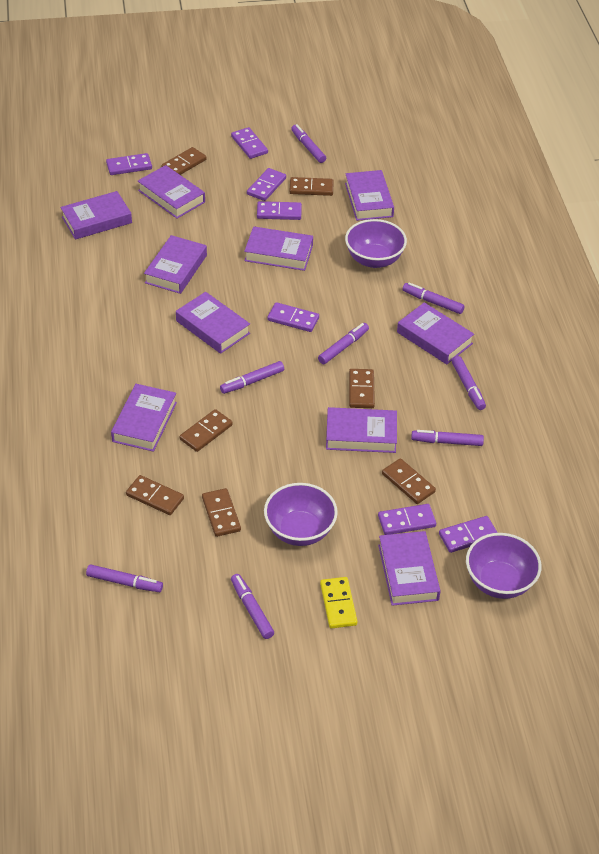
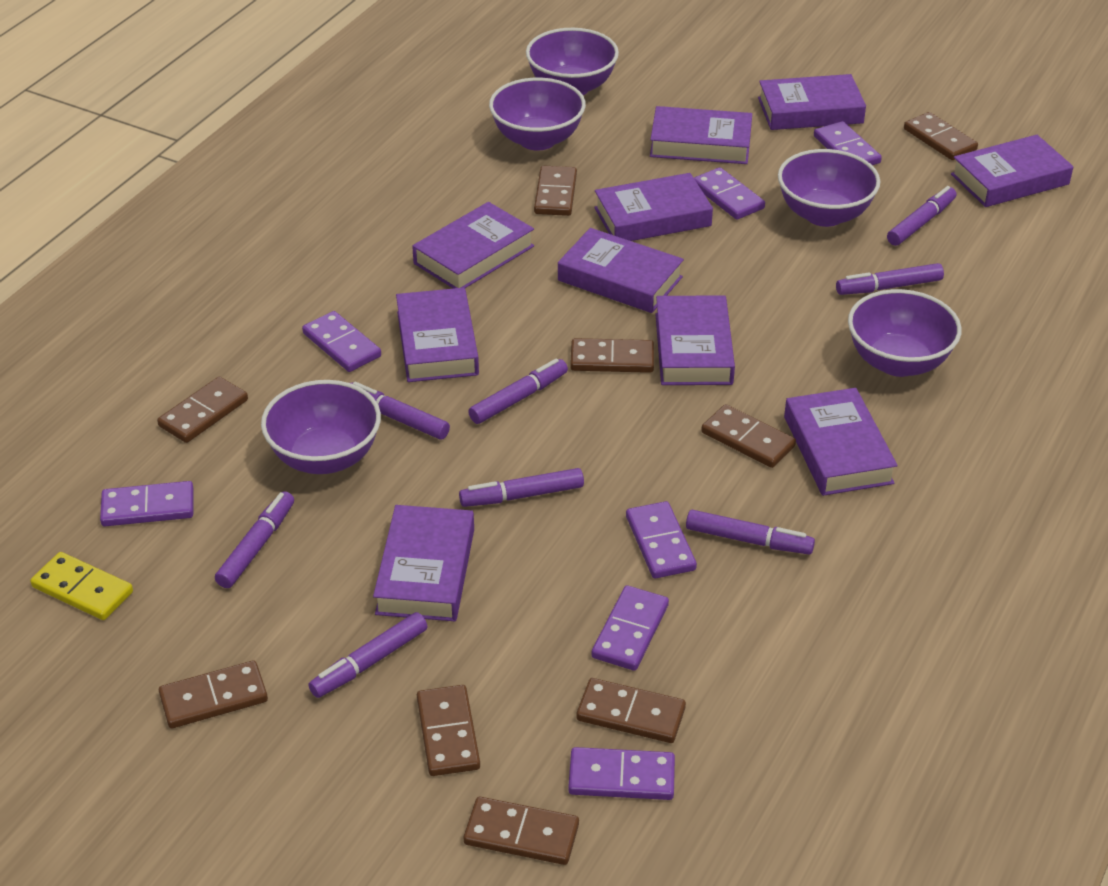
brown domino: 7 -> 9
purple bowl: 3 -> 5

